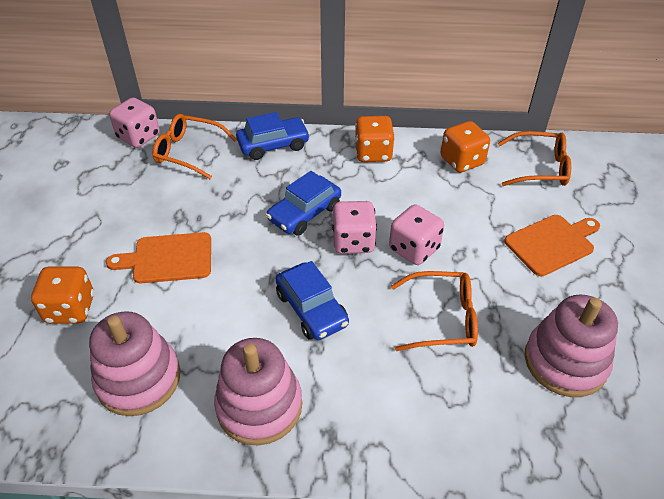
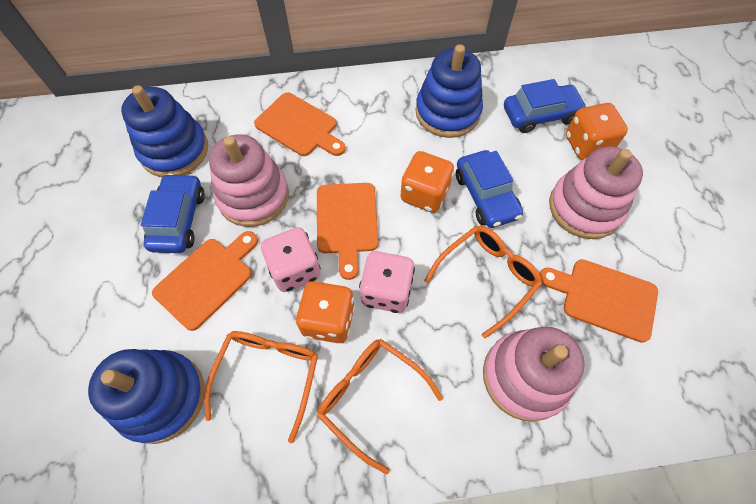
blue stacking toy: 0 -> 3
orange cutting board: 2 -> 4
pink dice: 3 -> 2

